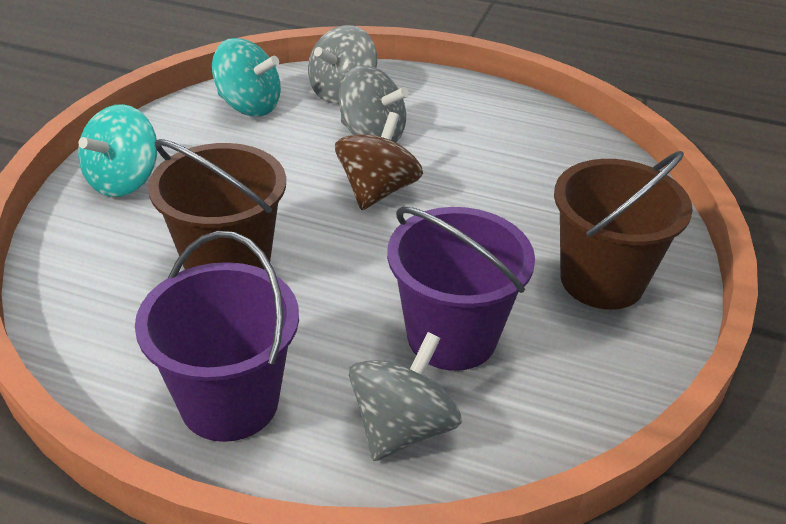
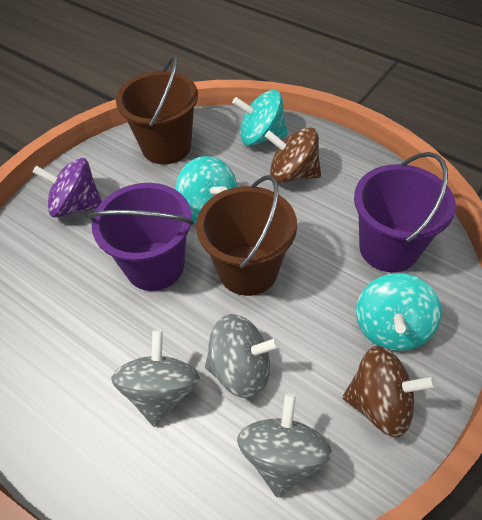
brown spinning top: 1 -> 2
purple spinning top: 0 -> 1
turquoise spinning top: 2 -> 3

